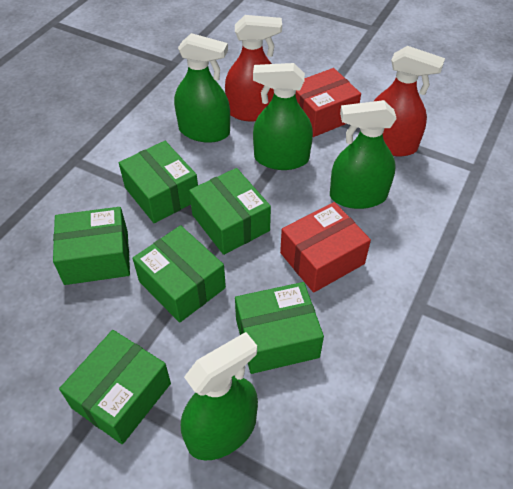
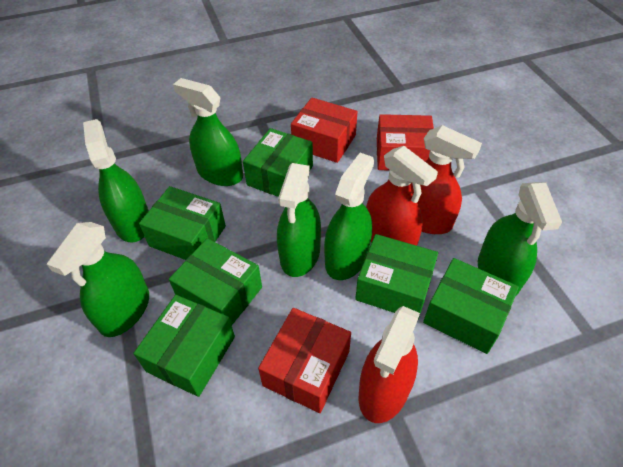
green spray bottle: 4 -> 6
red box: 2 -> 3
red spray bottle: 2 -> 3

